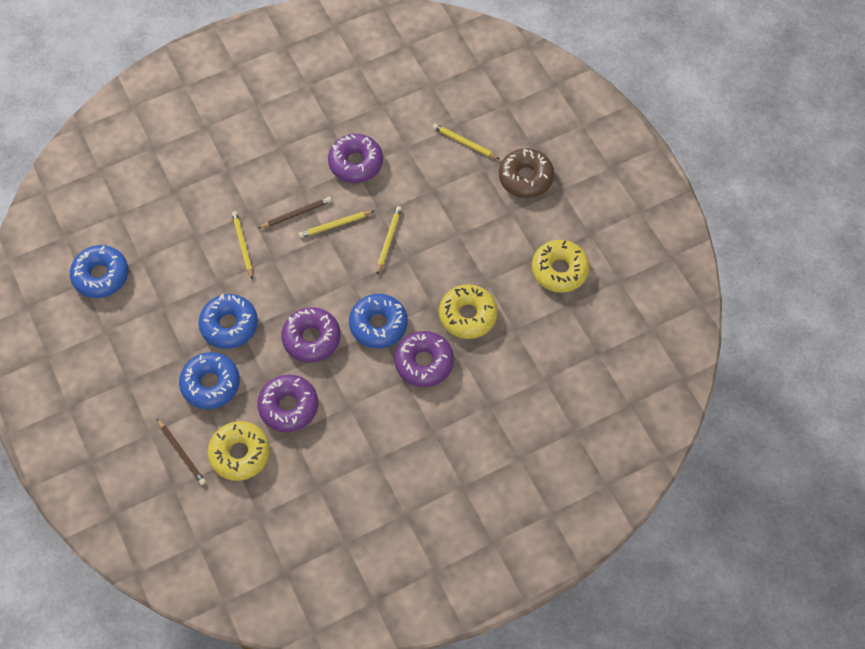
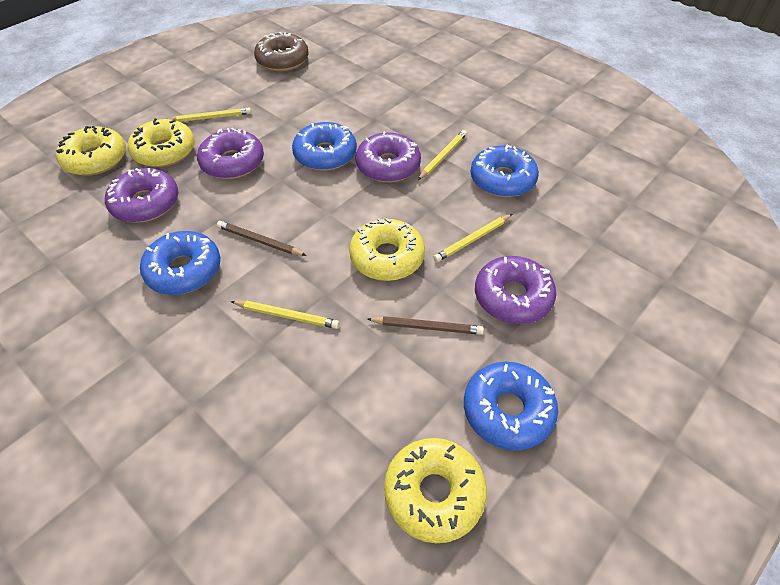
yellow donut: 3 -> 4

